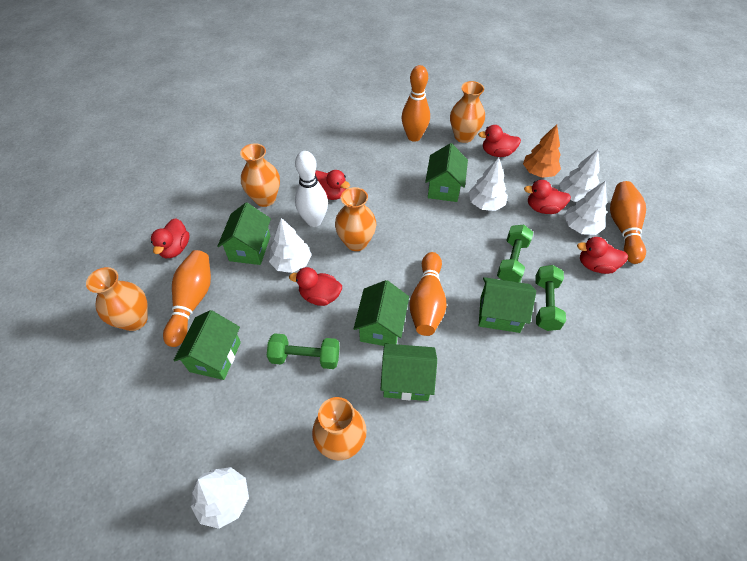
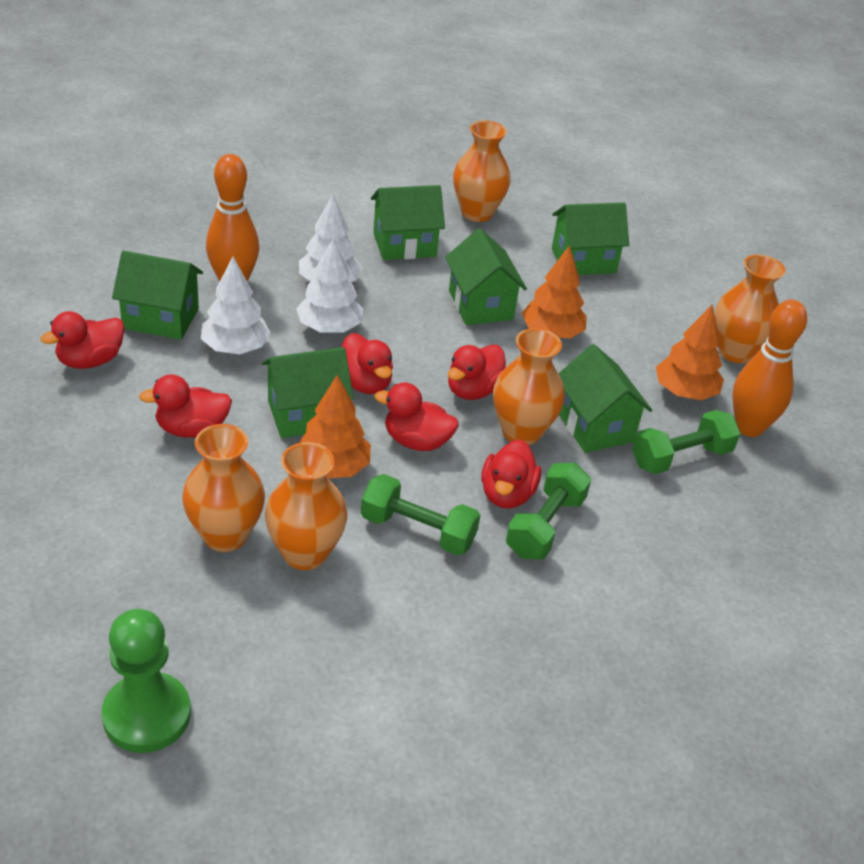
green pawn: 0 -> 1
orange bowling pin: 4 -> 2
orange tree: 1 -> 3
white bowling pin: 1 -> 0
white tree: 5 -> 3

